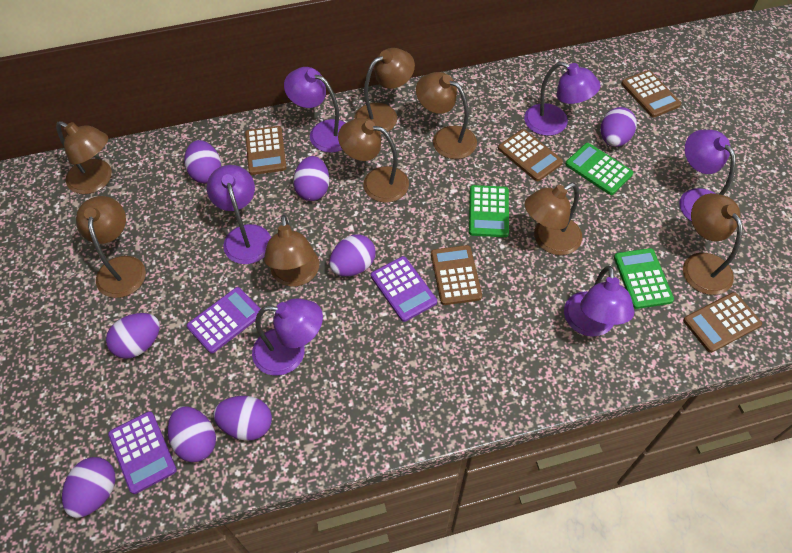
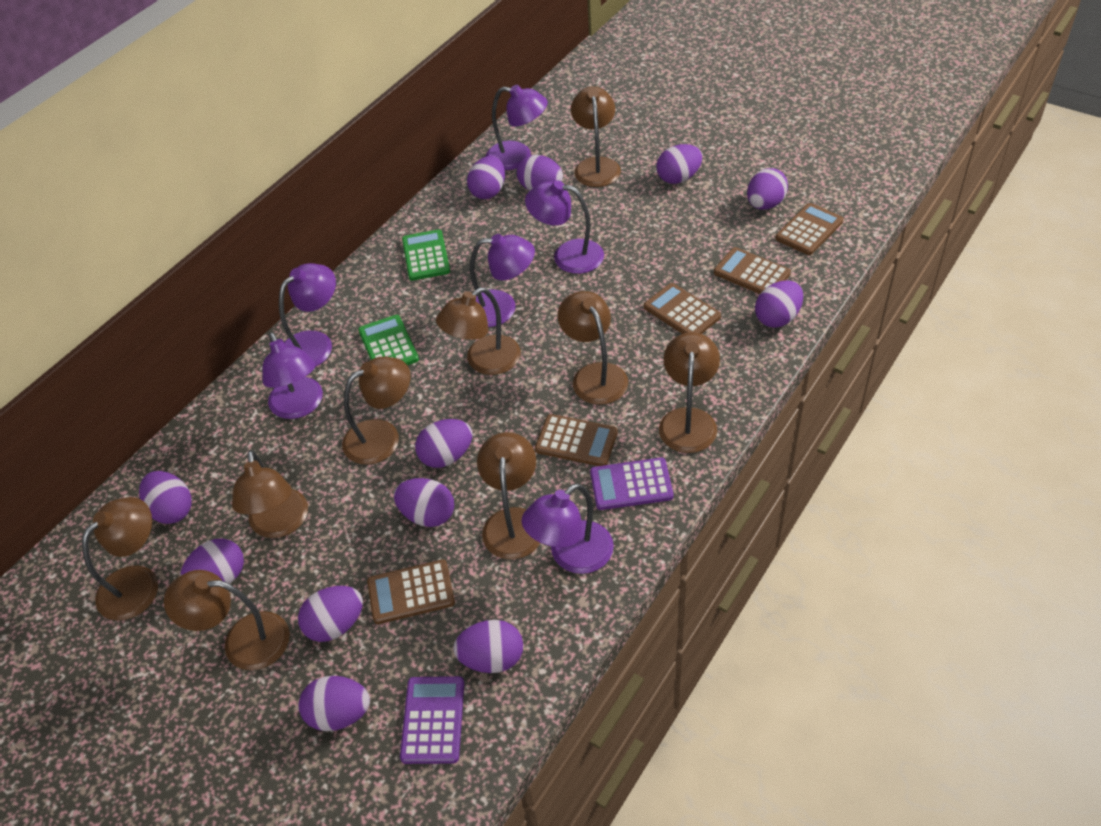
brown lamp: 8 -> 9
green calculator: 3 -> 2
purple calculator: 3 -> 2
purple egg: 8 -> 12

